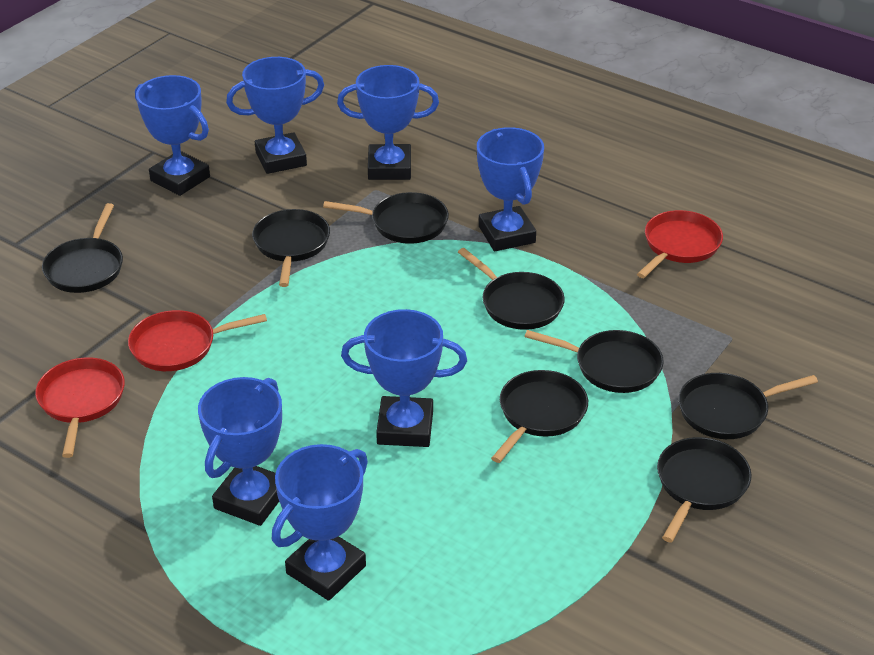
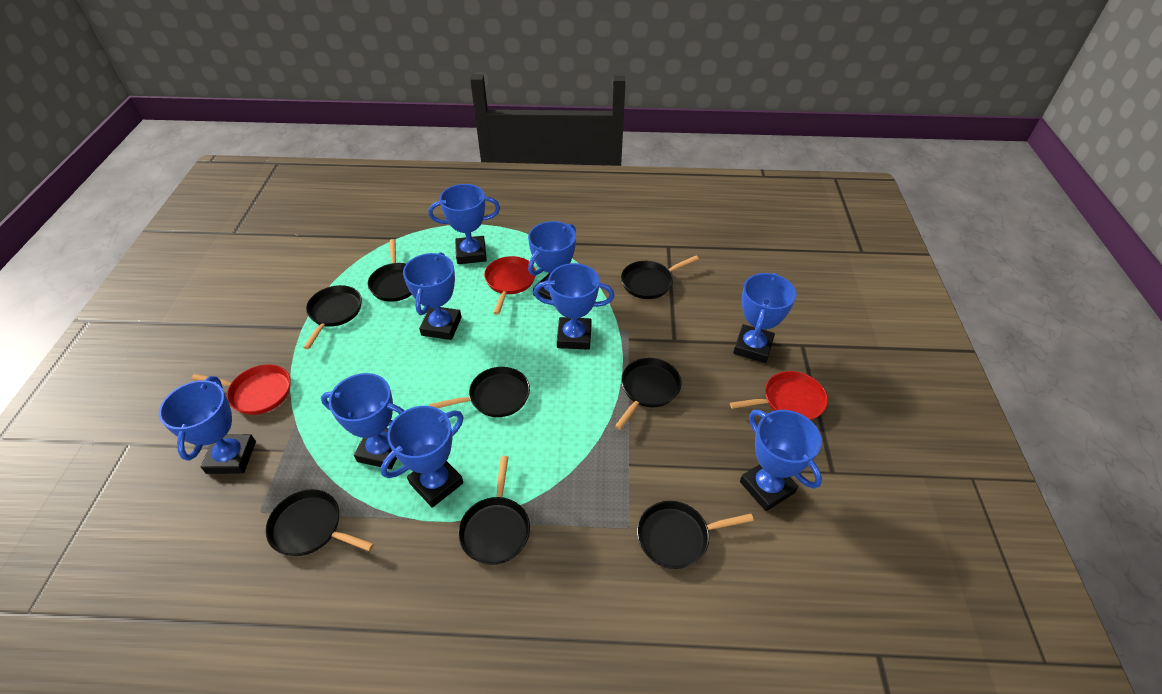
blue trophy: 7 -> 9

